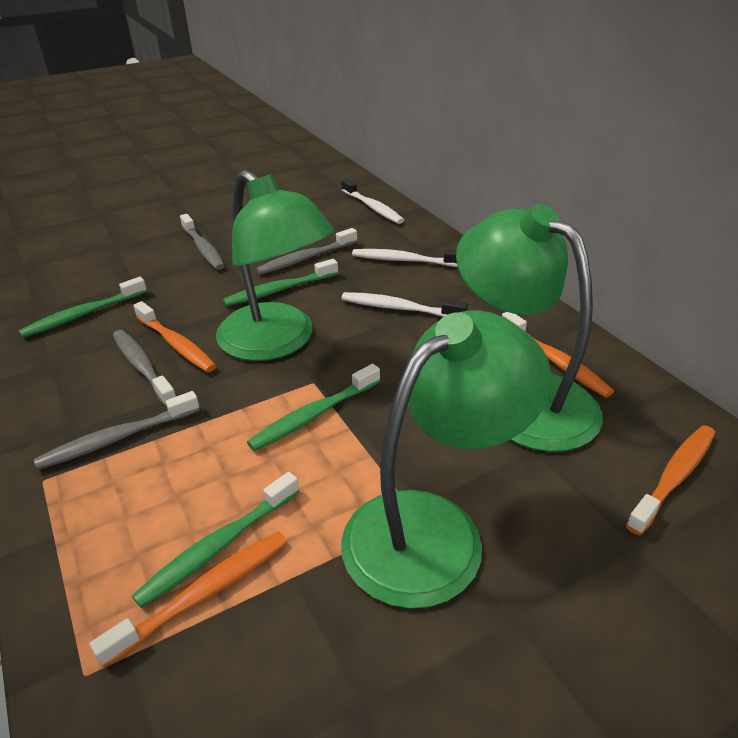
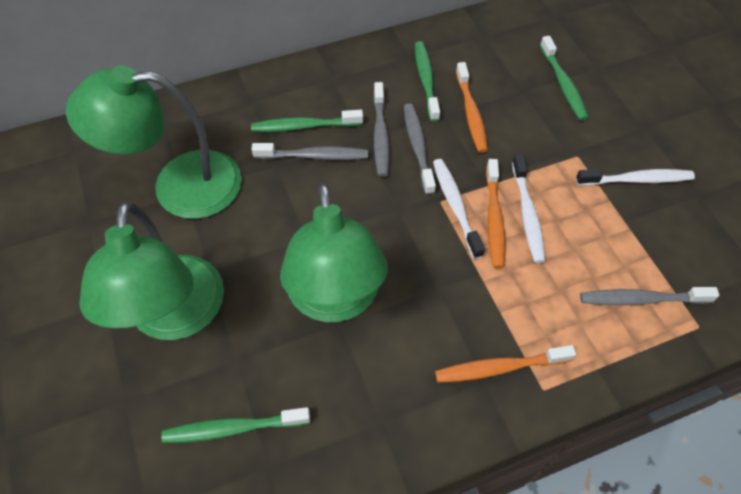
orange toothbrush: 4 -> 3

